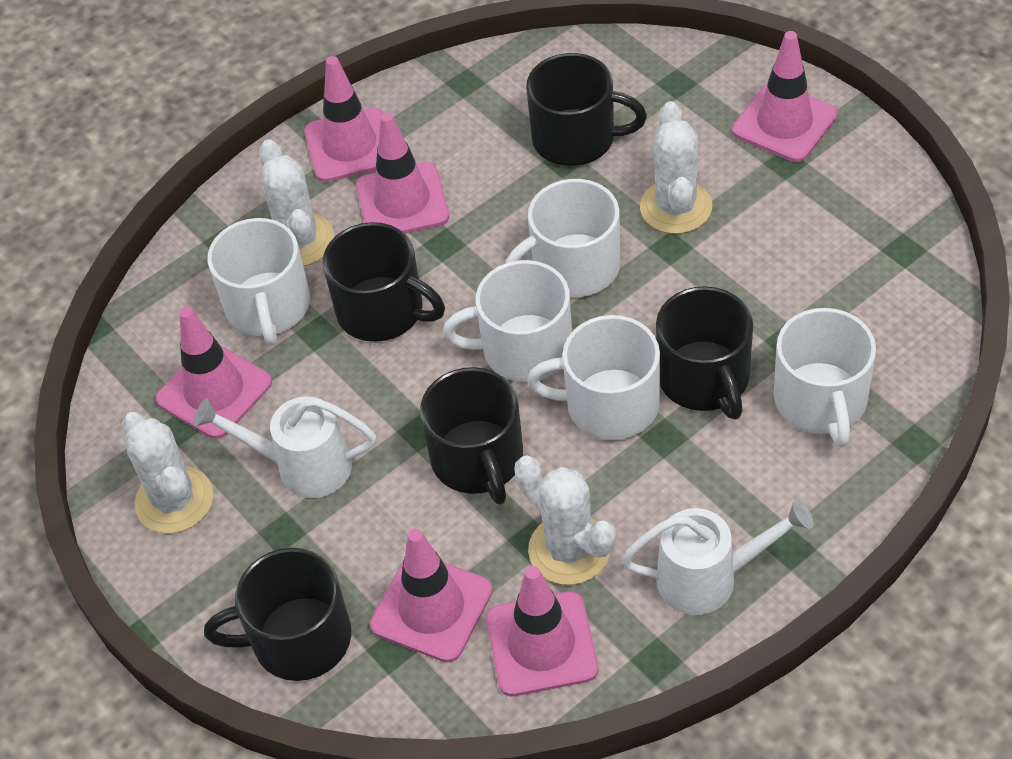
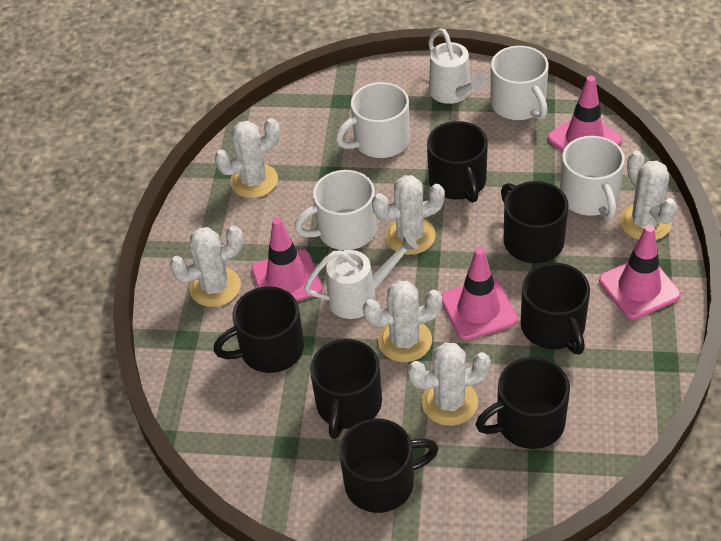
black mug: 5 -> 7
pink traffic cone: 6 -> 4
white cactus: 4 -> 6
white mug: 5 -> 4

